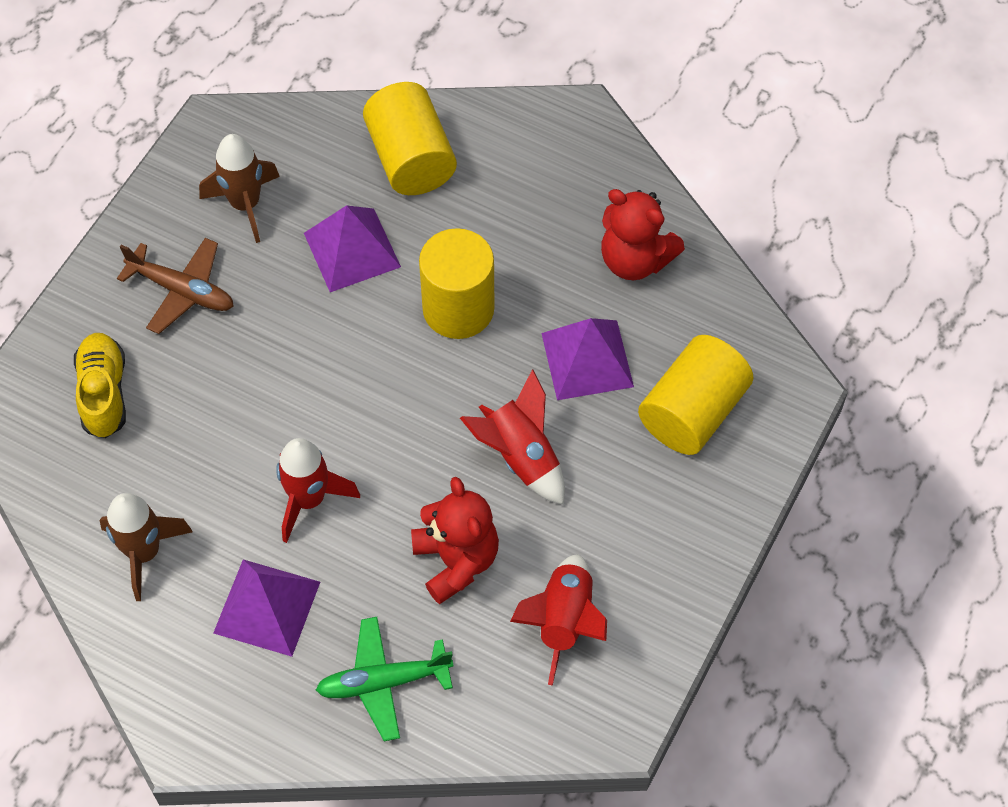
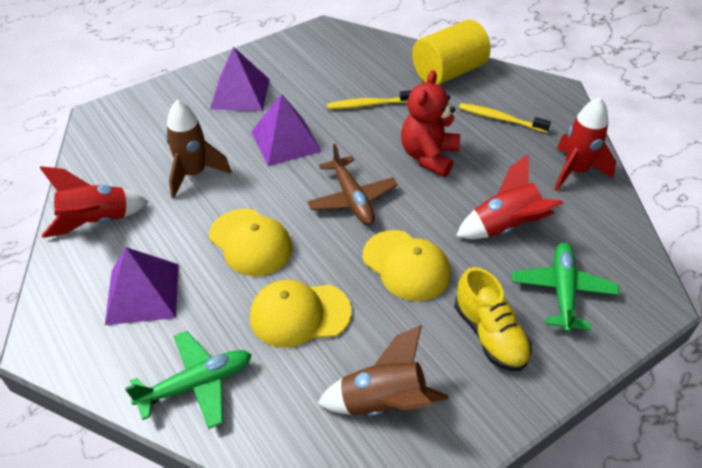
green plane: 1 -> 2
red teddy bear: 2 -> 1
yellow cap: 0 -> 3
yellow cylinder: 3 -> 1
yellow toothbrush: 0 -> 2

